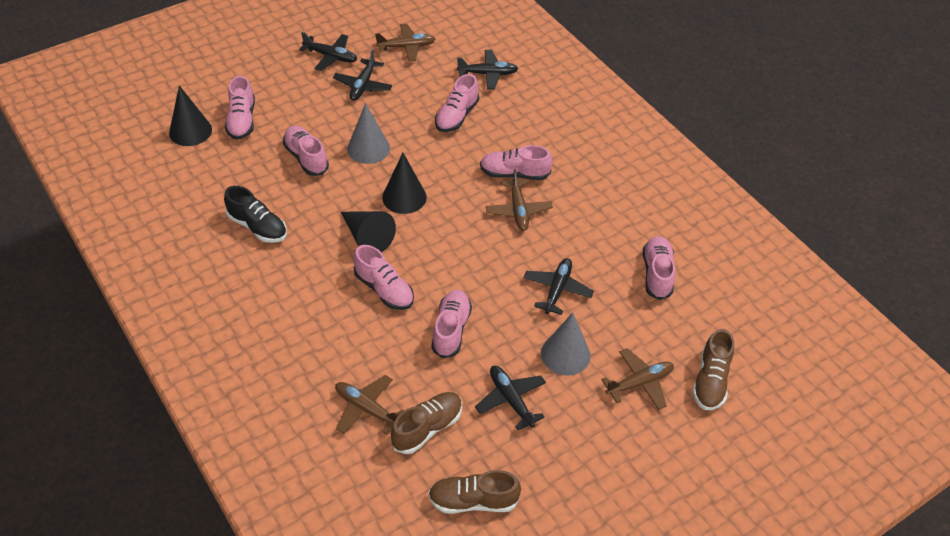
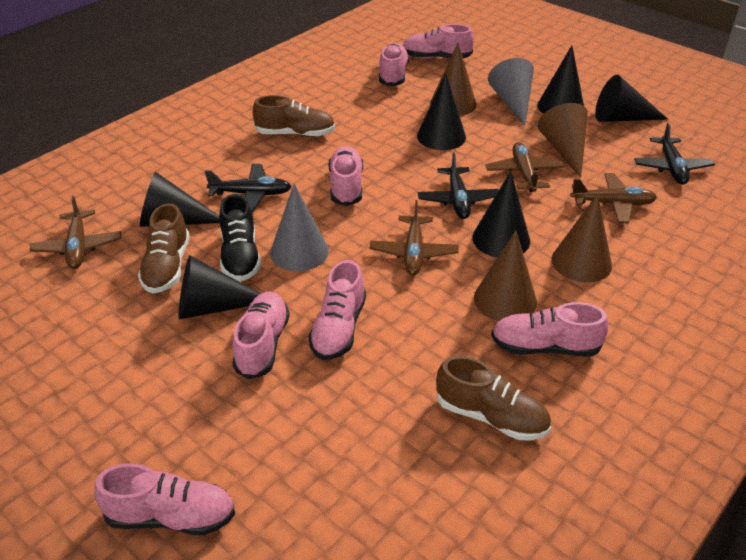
black cone: 3 -> 6
black plane: 5 -> 3
brown cone: 0 -> 4

